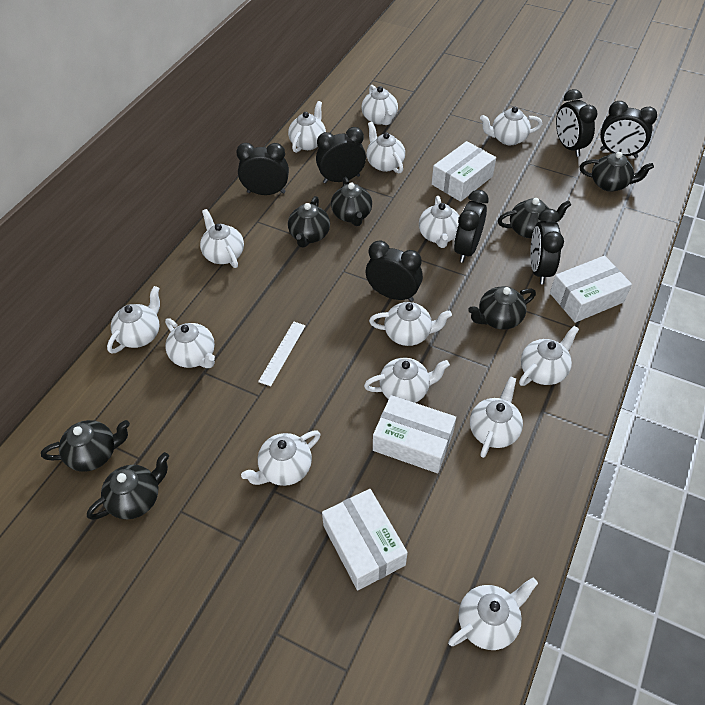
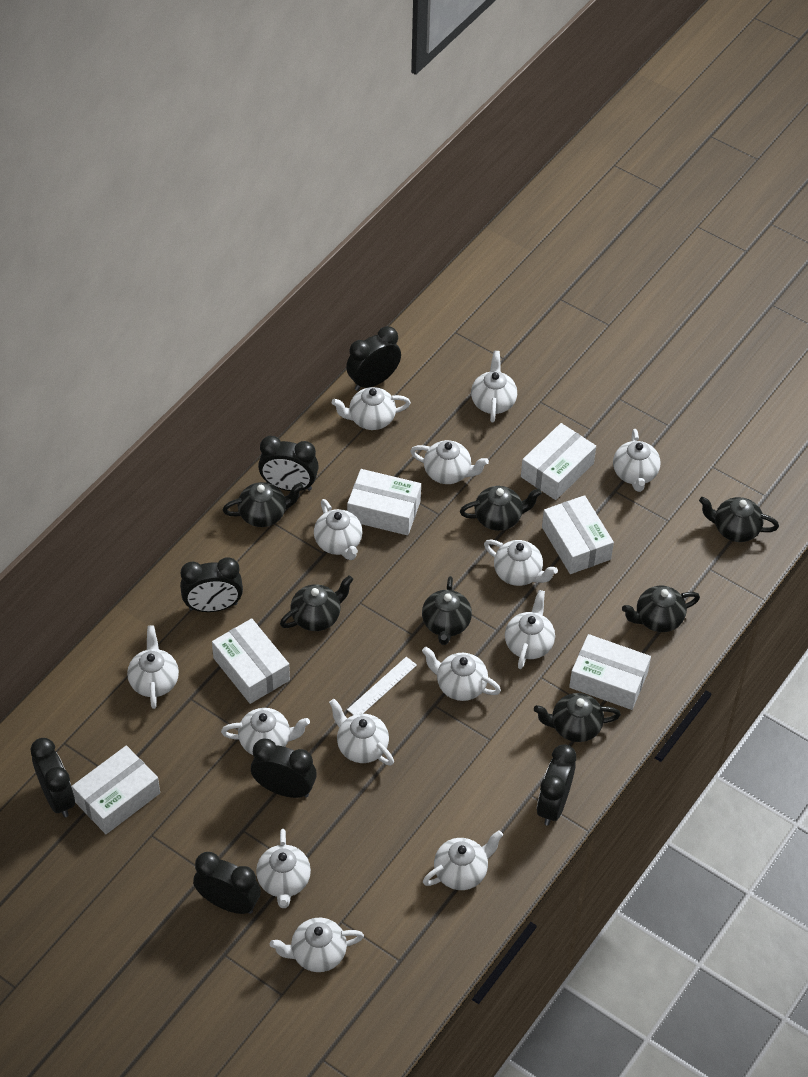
white box: 4 -> 6

